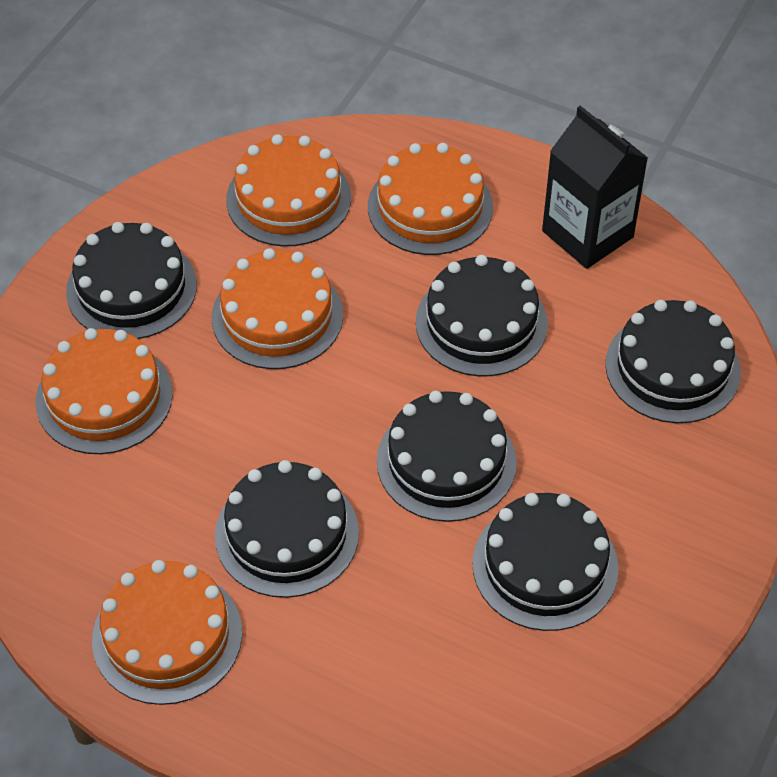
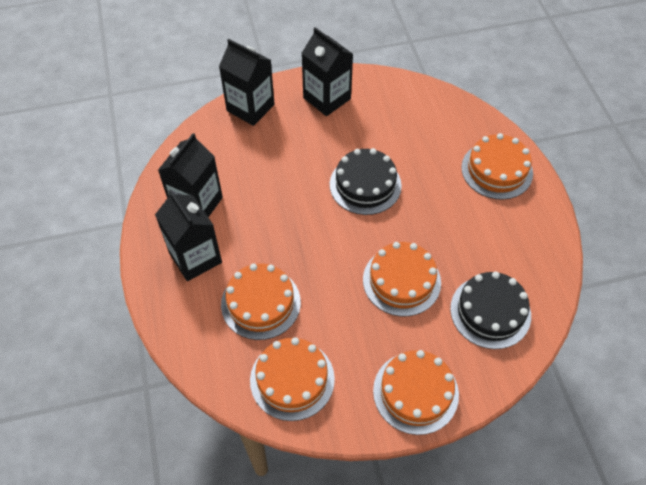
black cake: 6 -> 2
black carton: 1 -> 4

